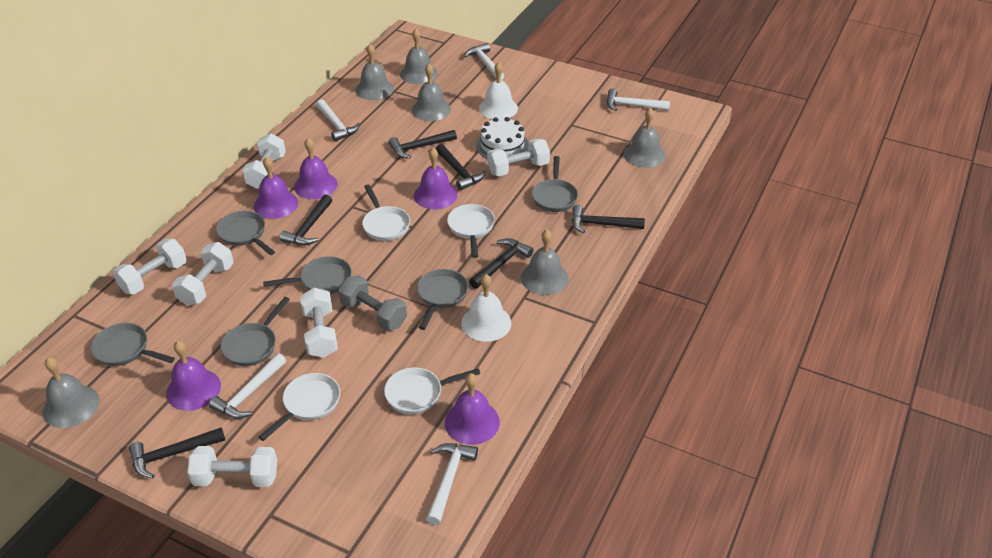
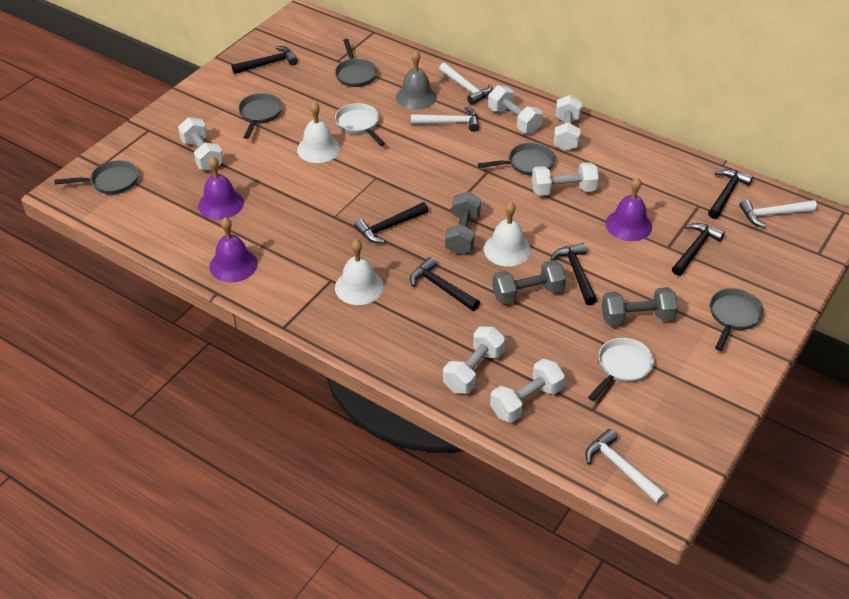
grey bell: 6 -> 1
grey dumbbell: 1 -> 3
grey pan: 6 -> 5
purple bell: 5 -> 3
white bell: 2 -> 3
white cake: 1 -> 0
white hammer: 5 -> 4
white pan: 4 -> 2

